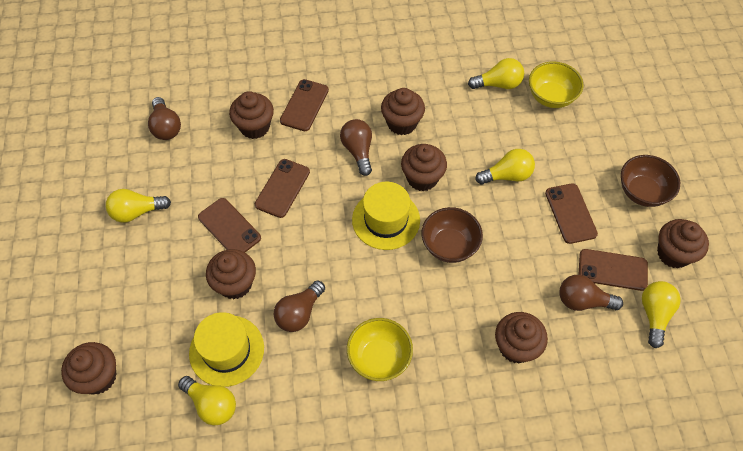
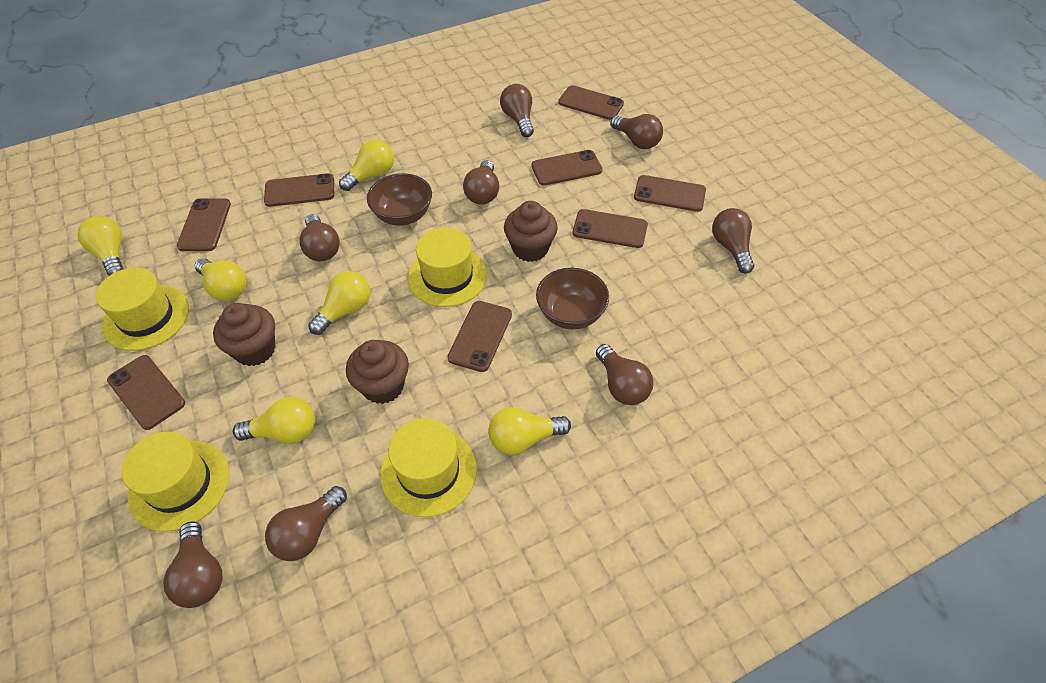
brown cupcake: 7 -> 3
brown light bulb: 4 -> 8
brown phone: 5 -> 8
yellow bowl: 2 -> 0
yellow hat: 2 -> 4
yellow light bulb: 5 -> 6

